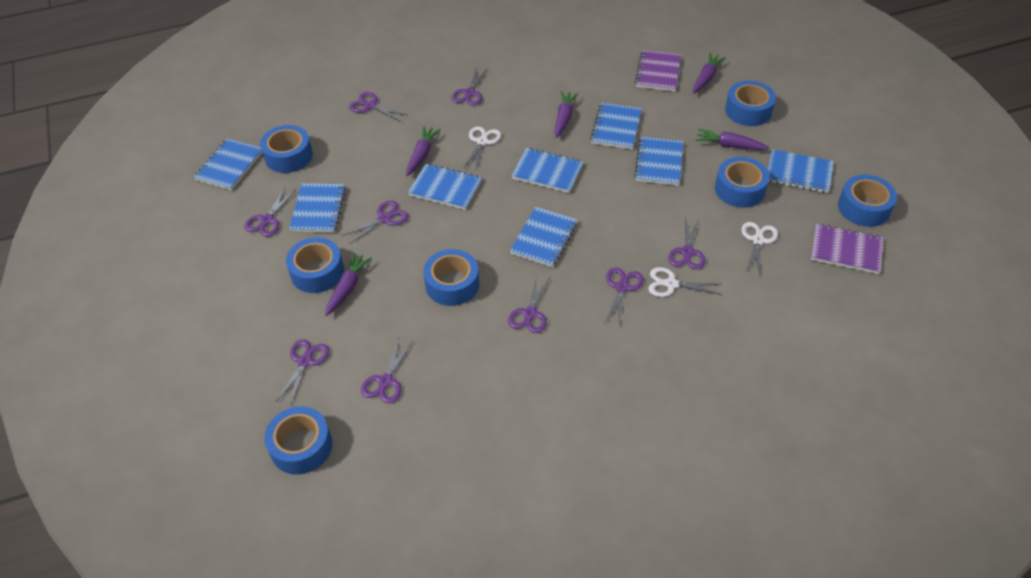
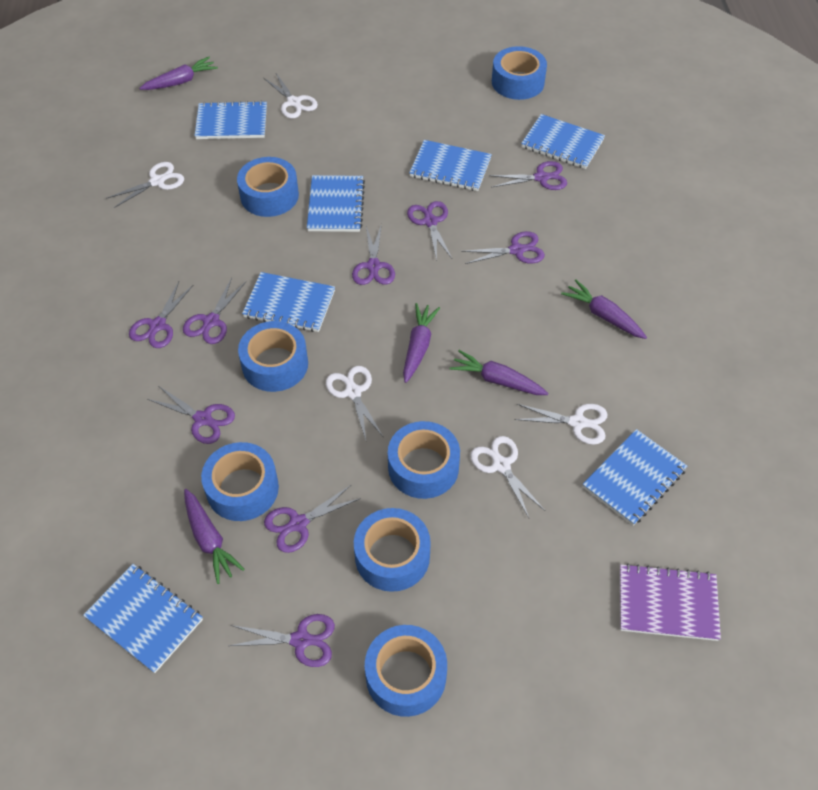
blue notebook: 8 -> 7
purple notebook: 2 -> 1
white scissors: 3 -> 5

